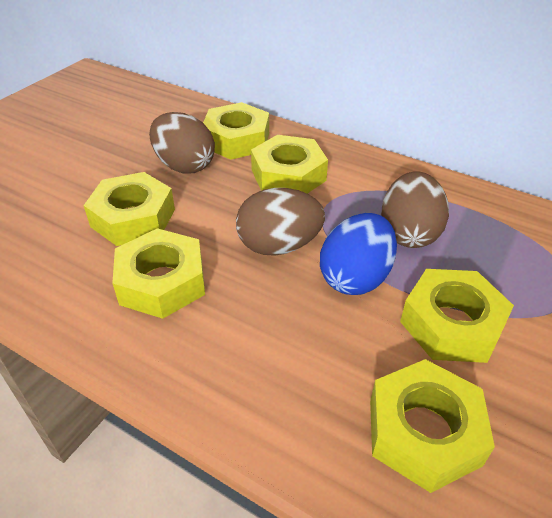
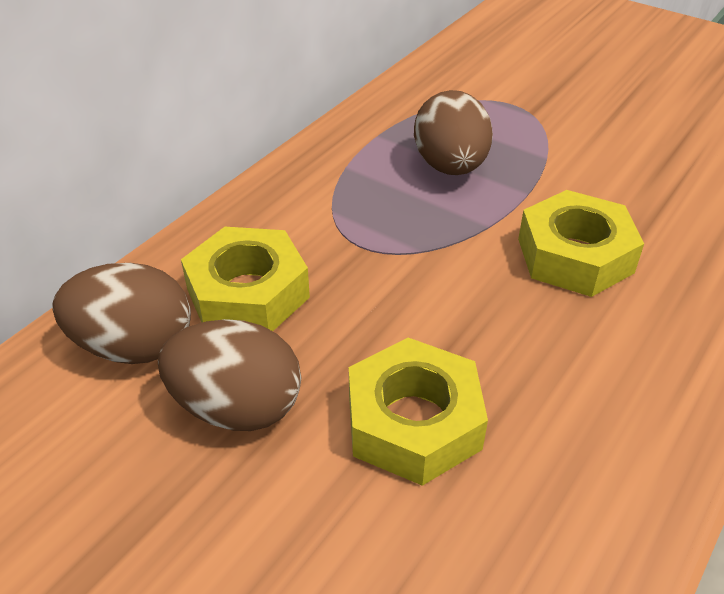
blue egg: 1 -> 0
yellow nut: 6 -> 3

